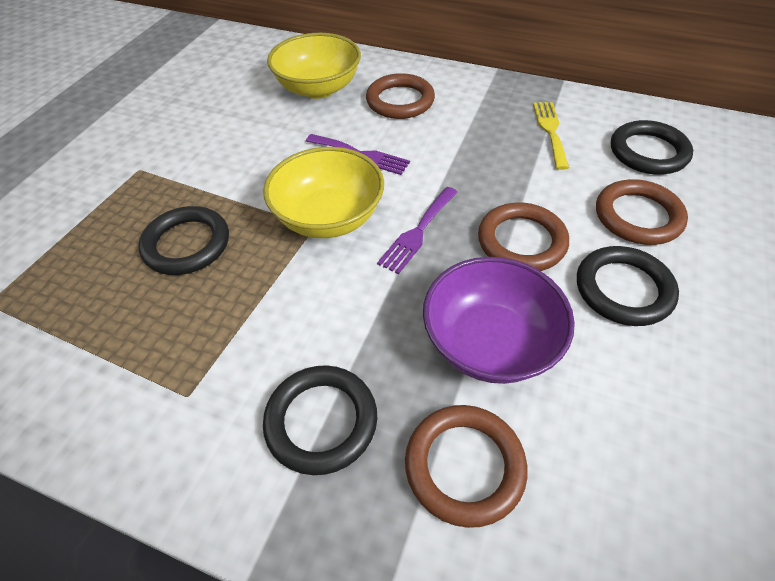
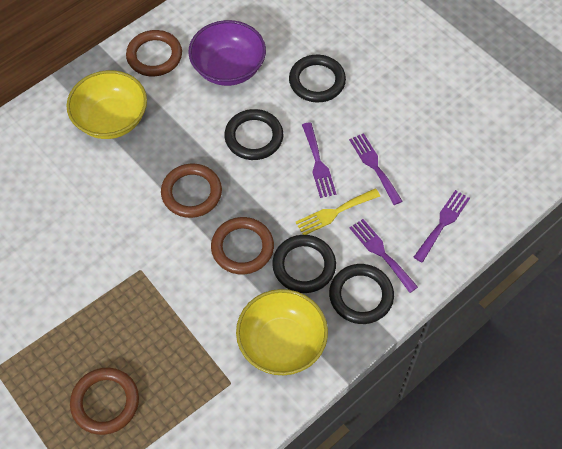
purple fork: 2 -> 4

